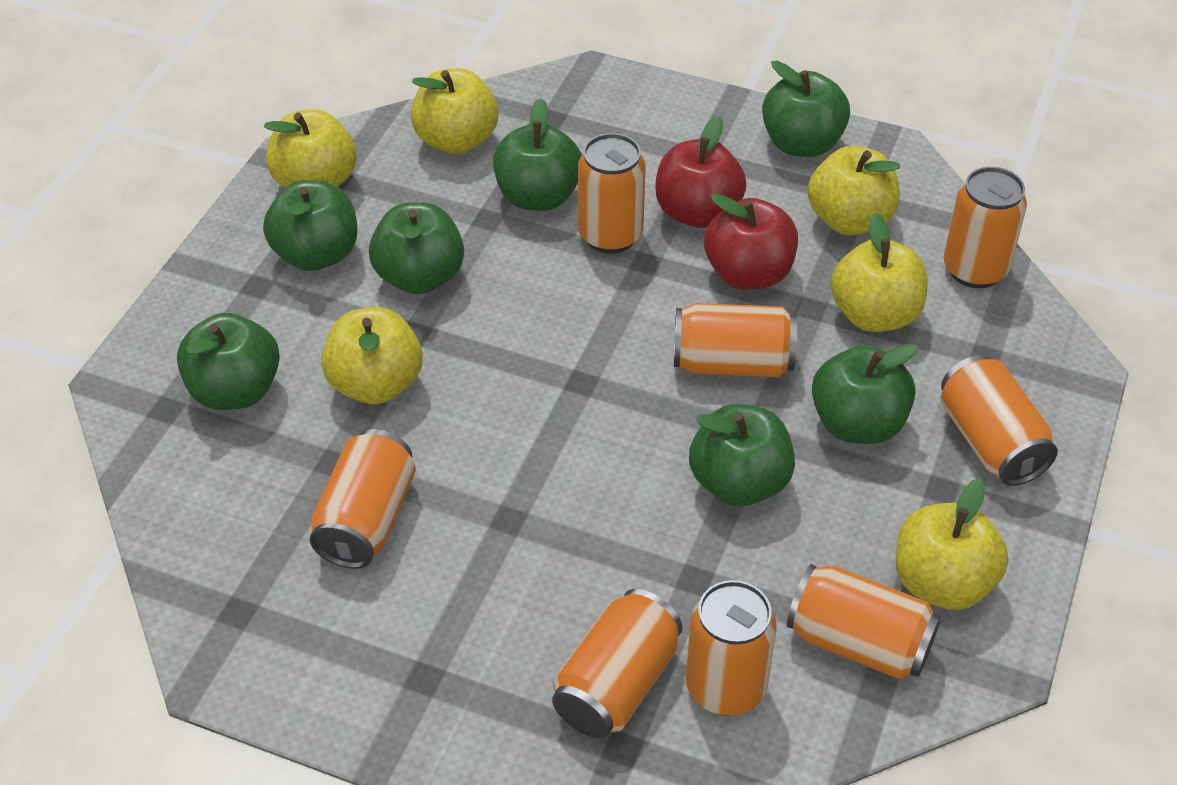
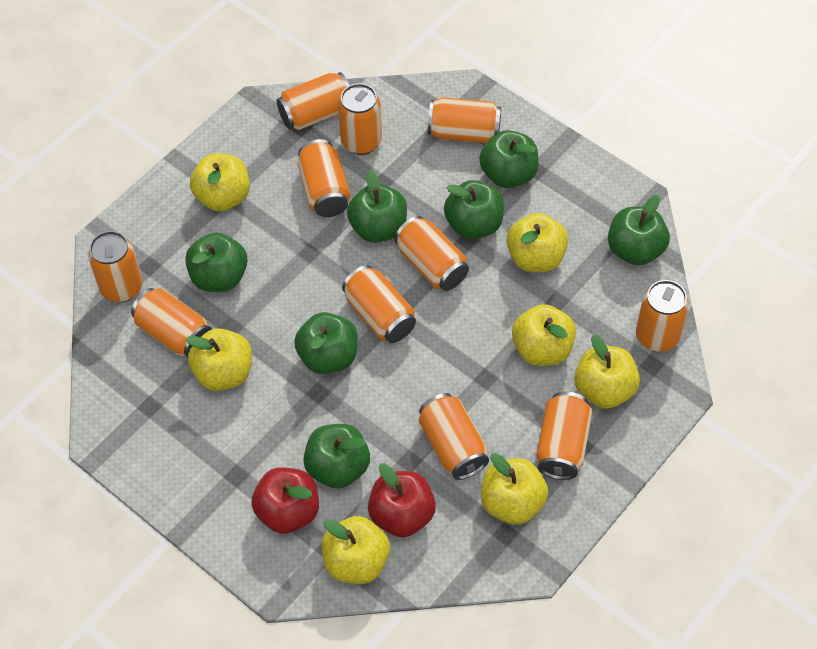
orange can: 8 -> 11
yellow apple: 6 -> 7

